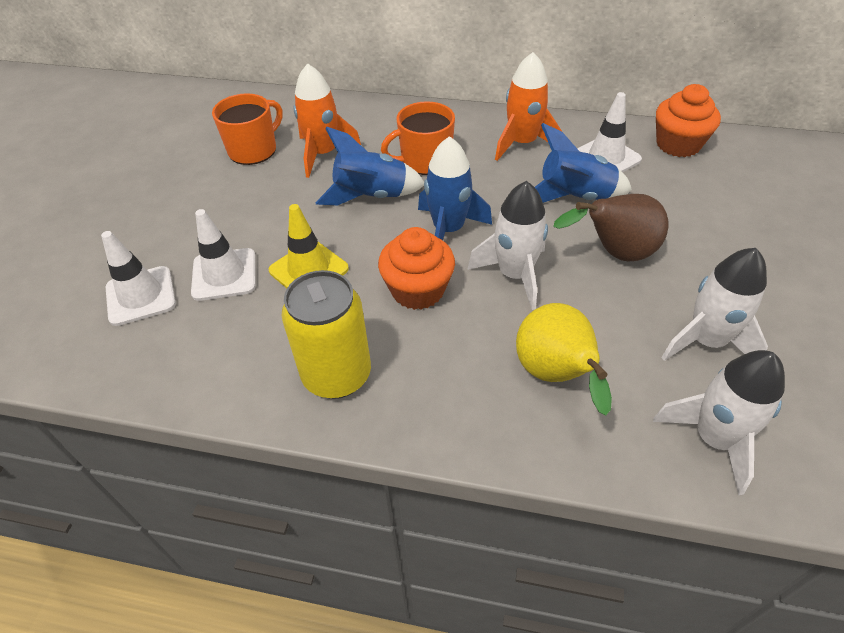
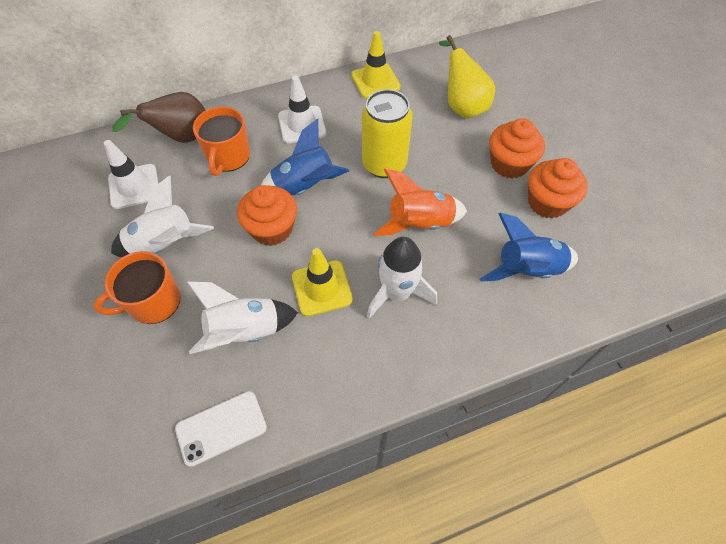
blue rocket: 3 -> 2
orange cupcake: 2 -> 3
orange rocket: 2 -> 1
white phone: 0 -> 1
white traffic cone: 3 -> 2
yellow traffic cone: 1 -> 2

